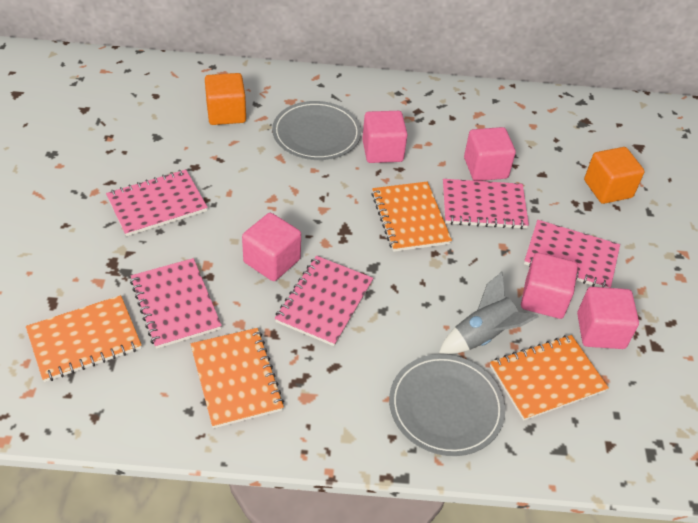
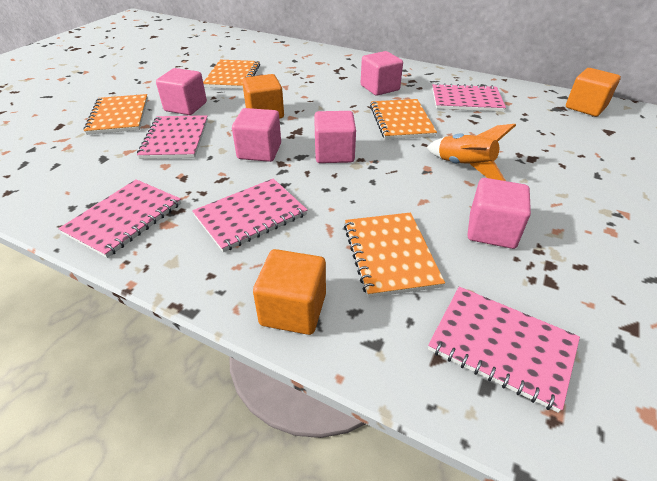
grey plate: 2 -> 0
grey rocket: 1 -> 0
orange cube: 2 -> 3
orange rocket: 0 -> 1

